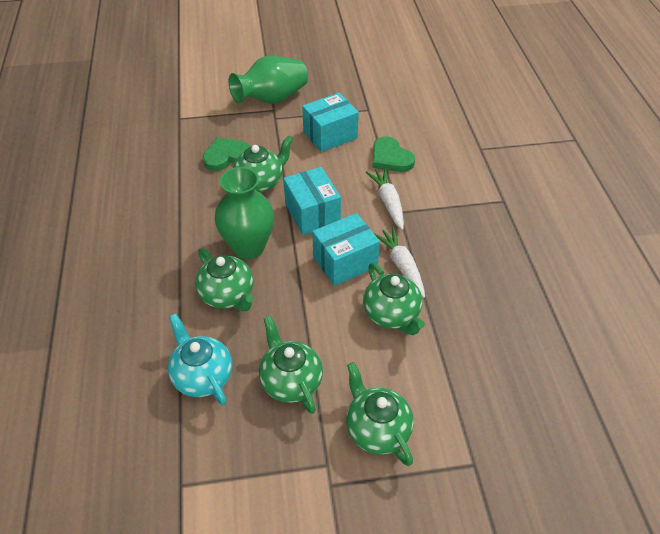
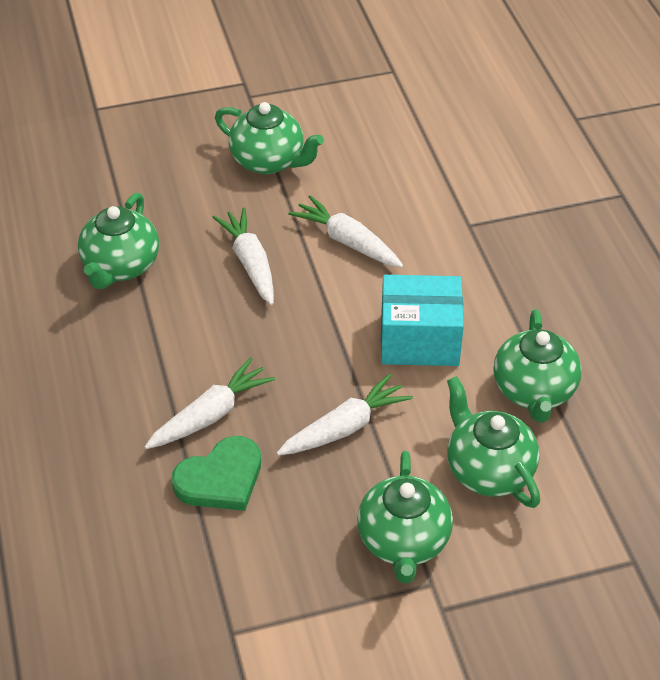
green heart: 2 -> 1
green vase: 2 -> 0
turquoise box: 3 -> 1
turquoise teapot: 1 -> 0
white carrot: 2 -> 4

